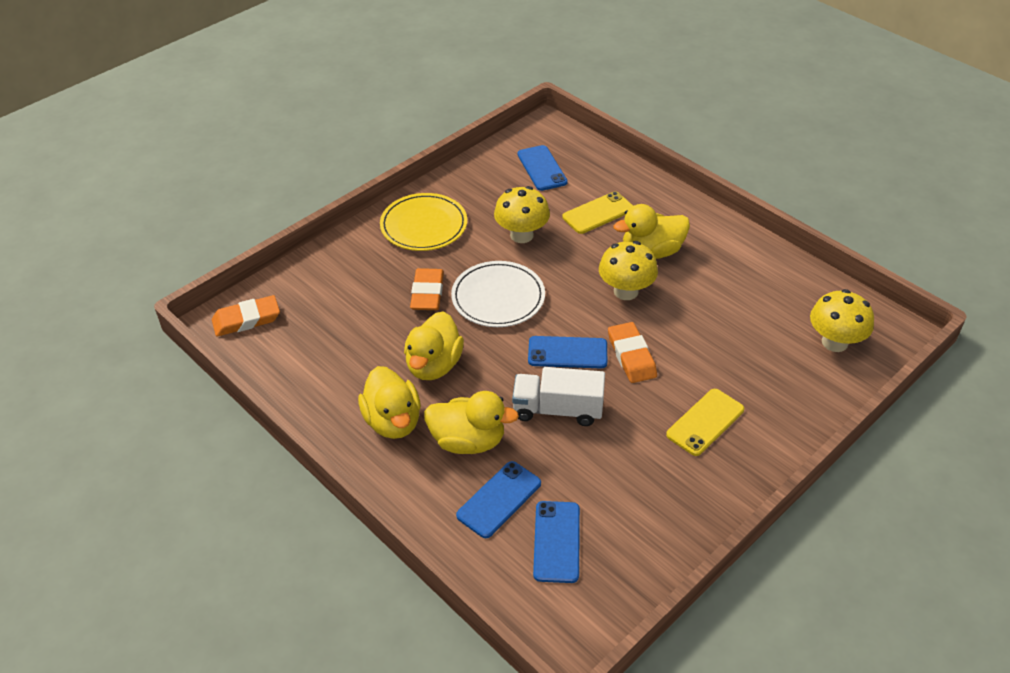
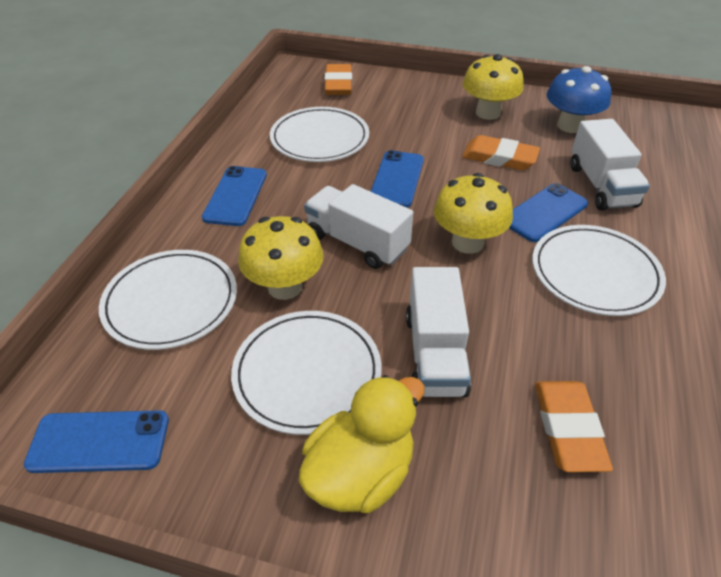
blue mushroom: 0 -> 1
white plate: 1 -> 4
white truck: 1 -> 3
yellow duck: 4 -> 1
yellow phone: 2 -> 0
yellow plate: 1 -> 0

